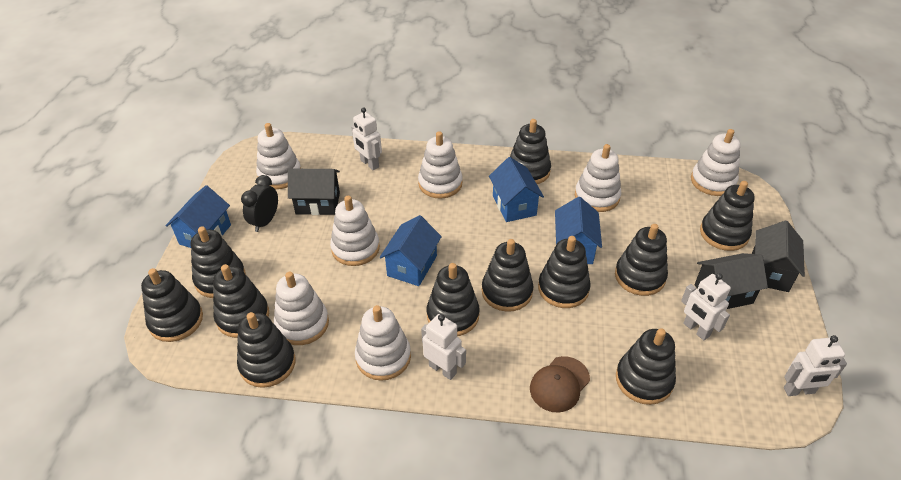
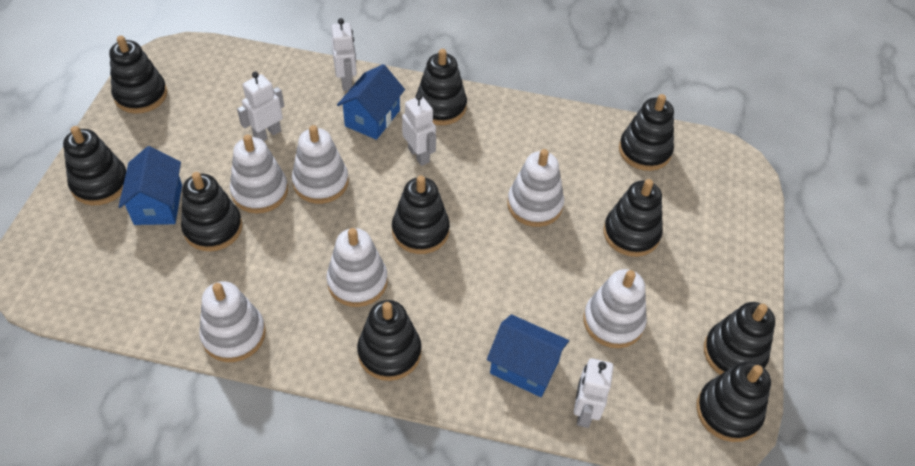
black clock: 1 -> 0
black house: 3 -> 0
black stacking toy: 11 -> 10
blue house: 4 -> 3
brown cap: 1 -> 0
white stacking toy: 7 -> 6

